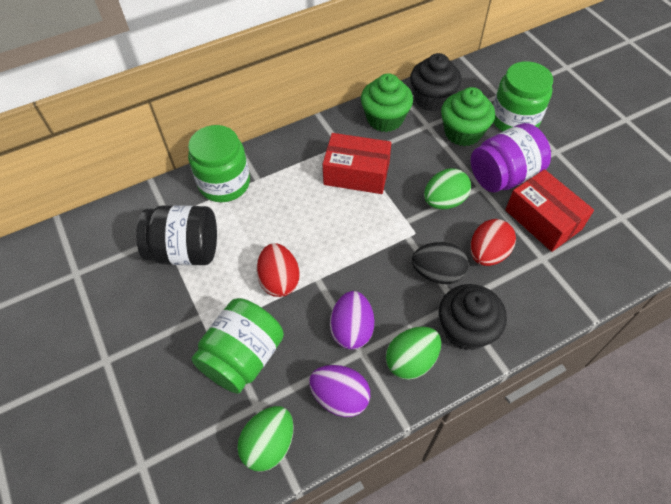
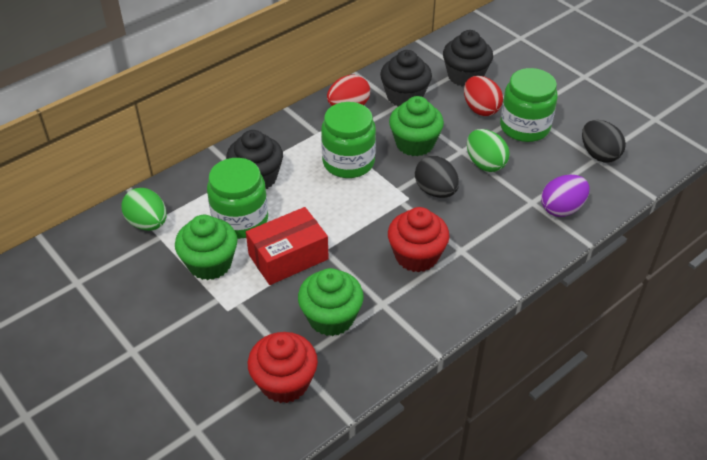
black cupcake: 2 -> 3
black egg: 1 -> 2
black jar: 1 -> 0
green cupcake: 2 -> 3
green egg: 3 -> 2
purple egg: 2 -> 1
purple jar: 1 -> 0
red box: 2 -> 1
red cupcake: 0 -> 2

